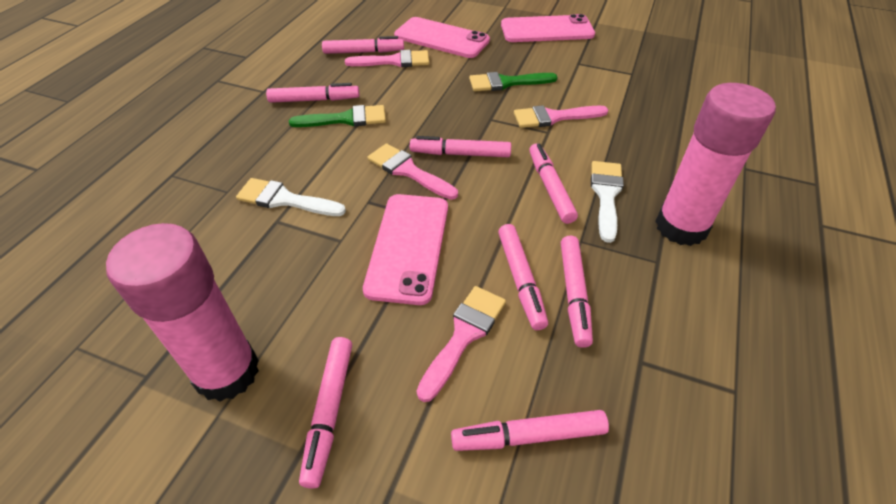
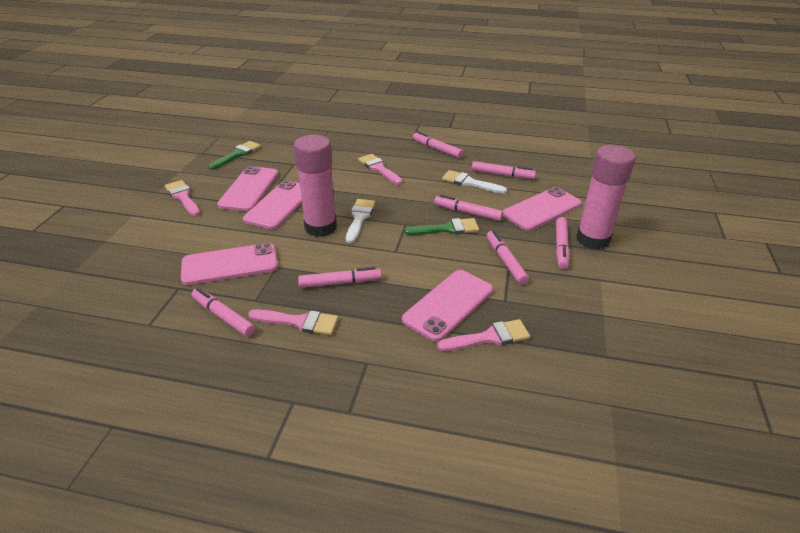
pink marker: 8 -> 7
pink phone: 3 -> 5

